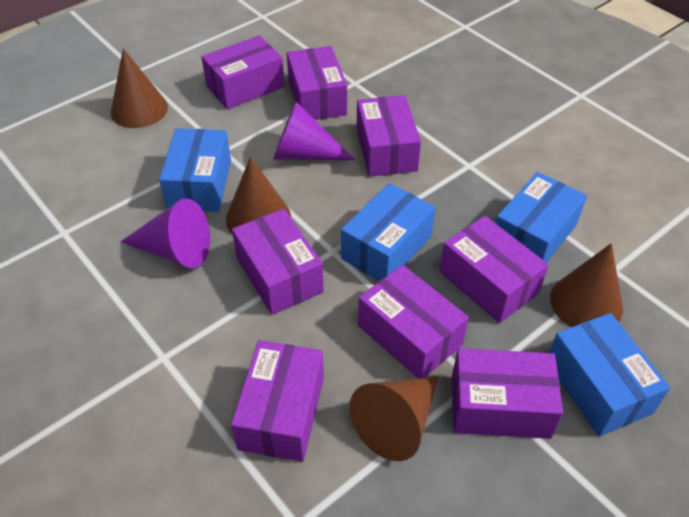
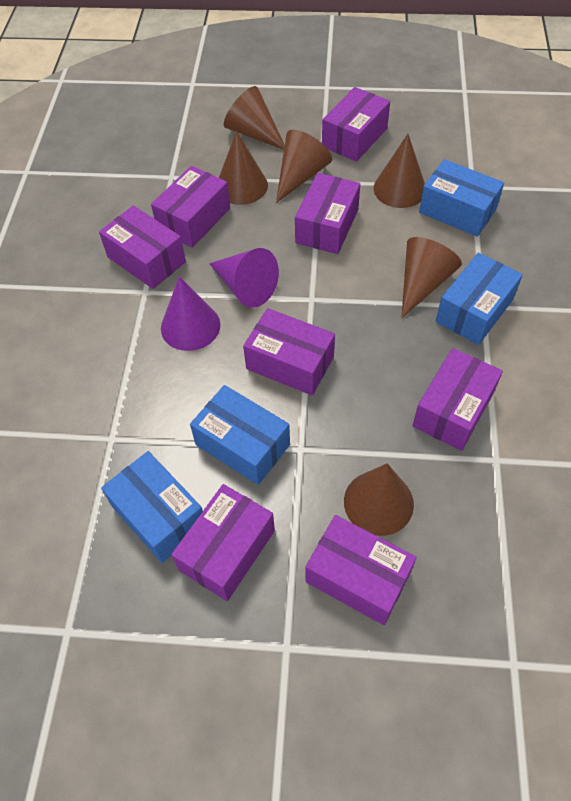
brown cone: 4 -> 6

